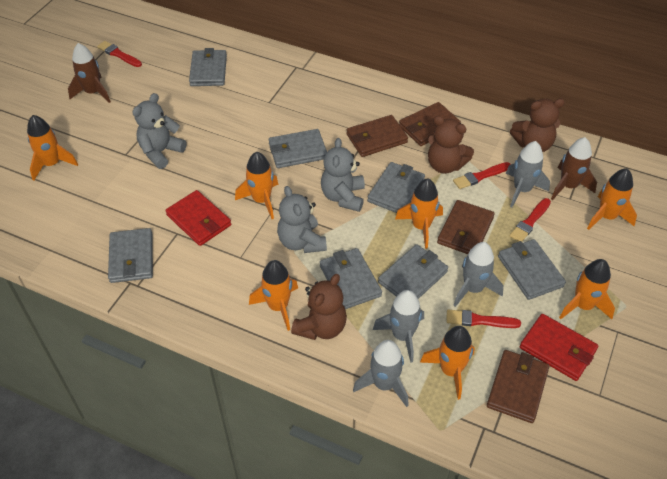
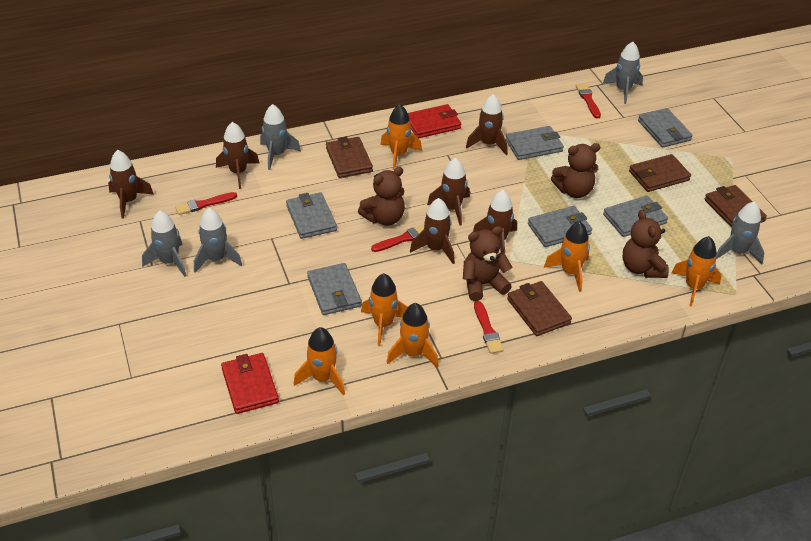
brown rocket: 2 -> 6
brown teddy bear: 3 -> 4
grey rocket: 4 -> 5
grey teddy bear: 3 -> 0
grey wallet: 7 -> 6
orange rocket: 7 -> 6

